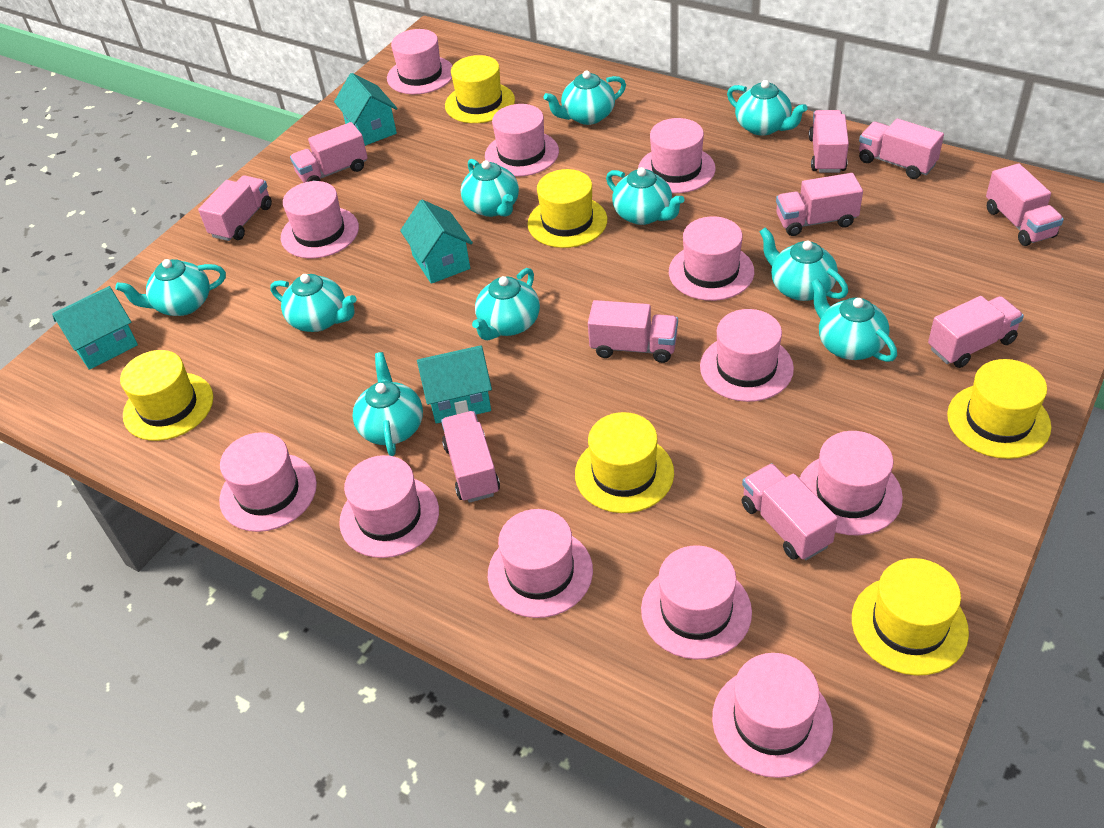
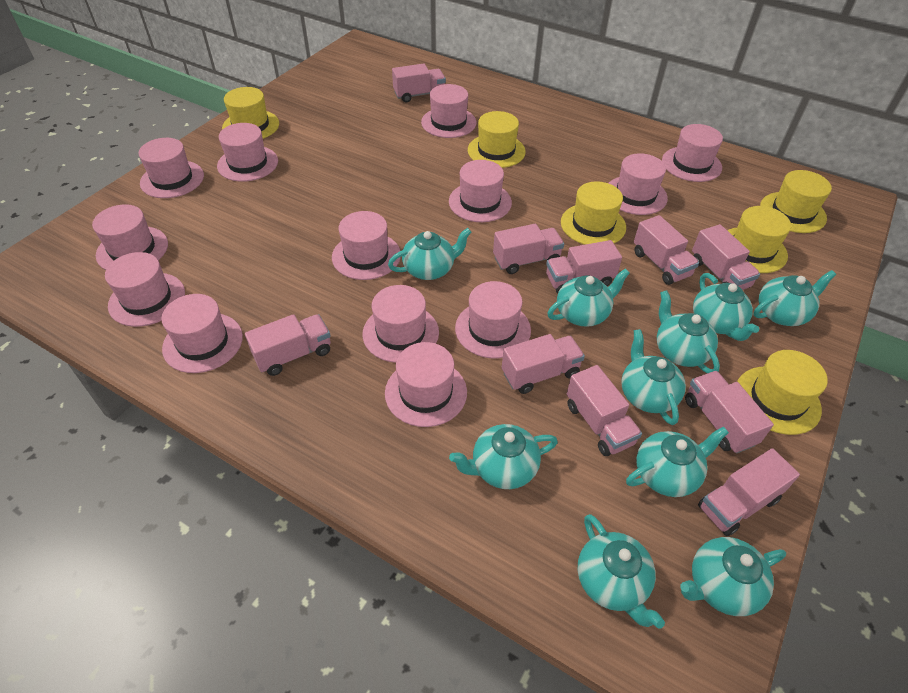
pink hat: 12 -> 13
turquoise house: 4 -> 0

